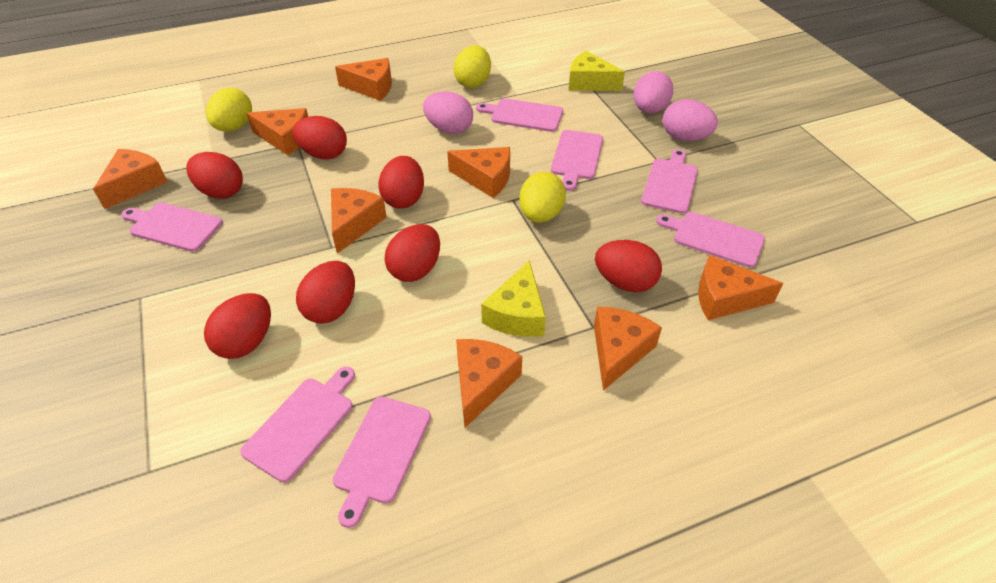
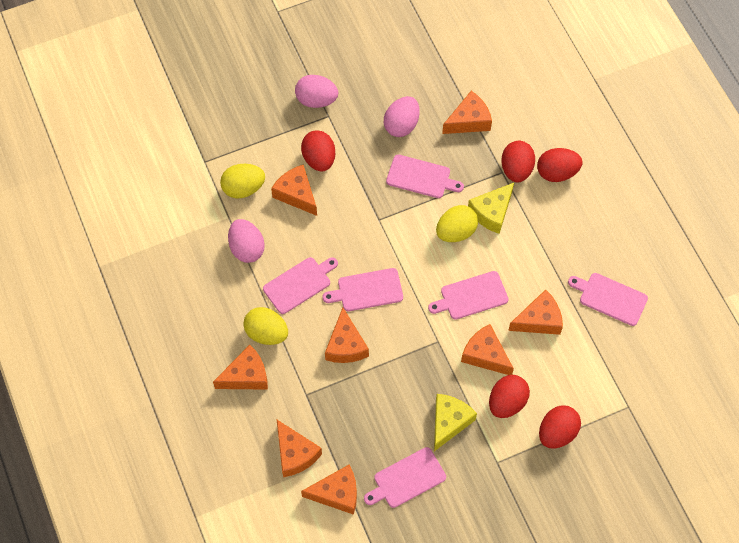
pink cutting board: 7 -> 6
red egg: 7 -> 5

